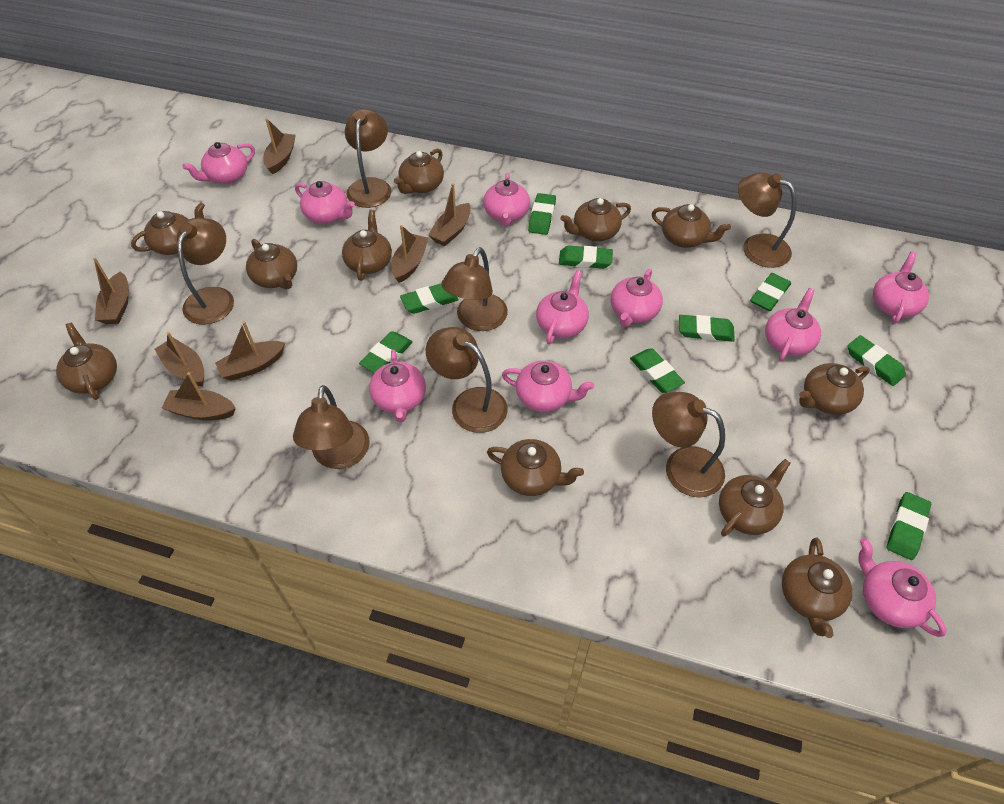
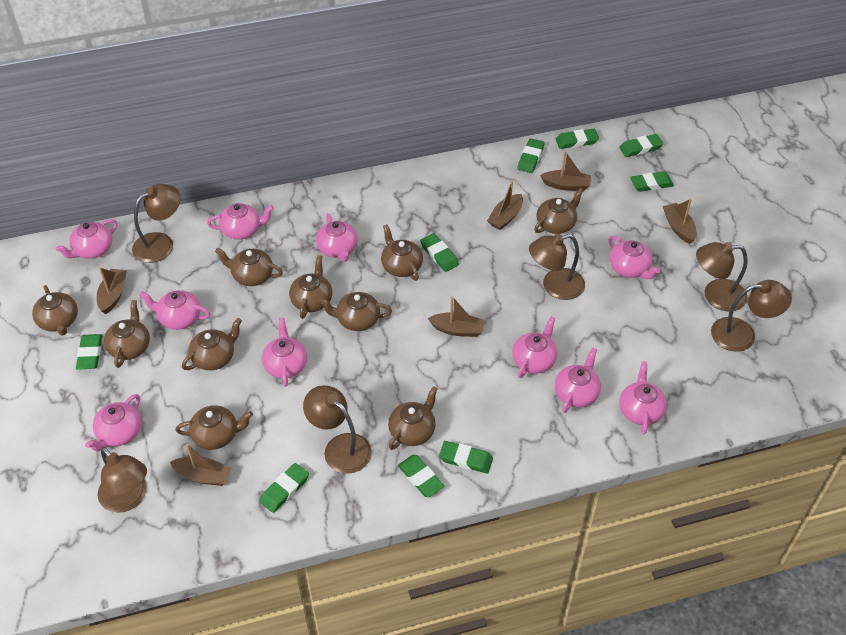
brown boat: 7 -> 6
brown lamp: 7 -> 6
brown teapot: 11 -> 10

